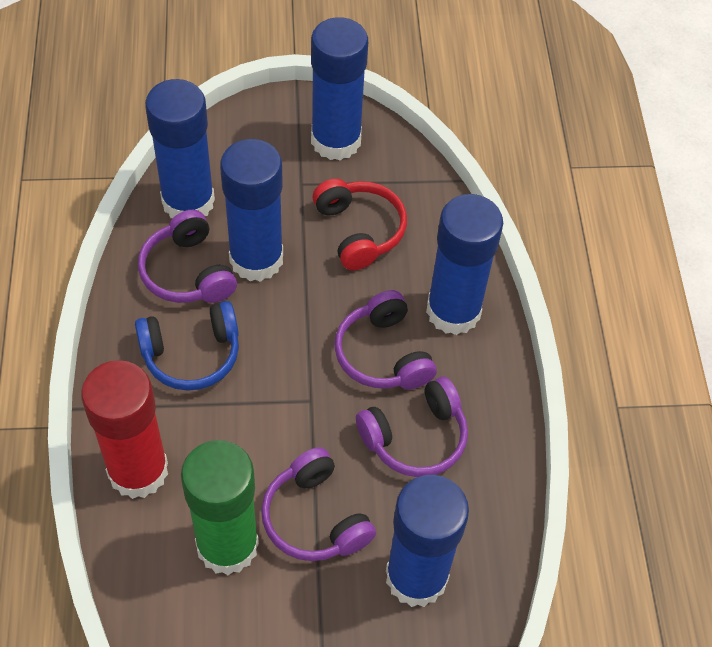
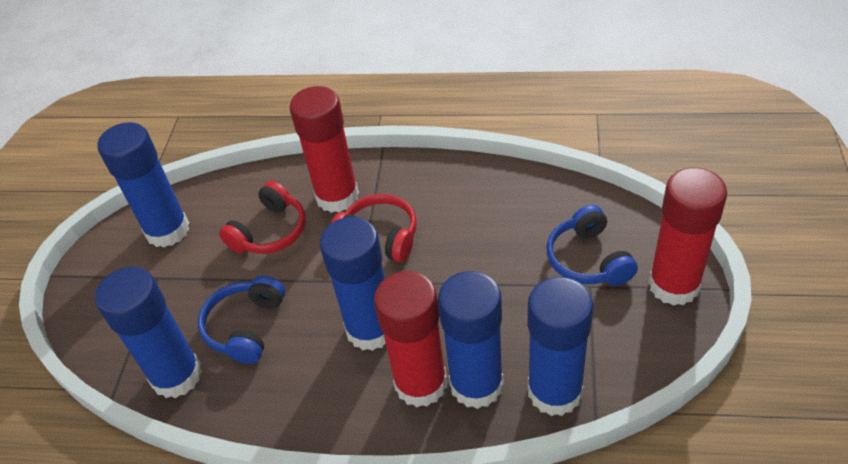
blue headphones: 1 -> 2
green glue stick: 1 -> 0
purple headphones: 4 -> 0
red glue stick: 1 -> 3
red headphones: 1 -> 2

